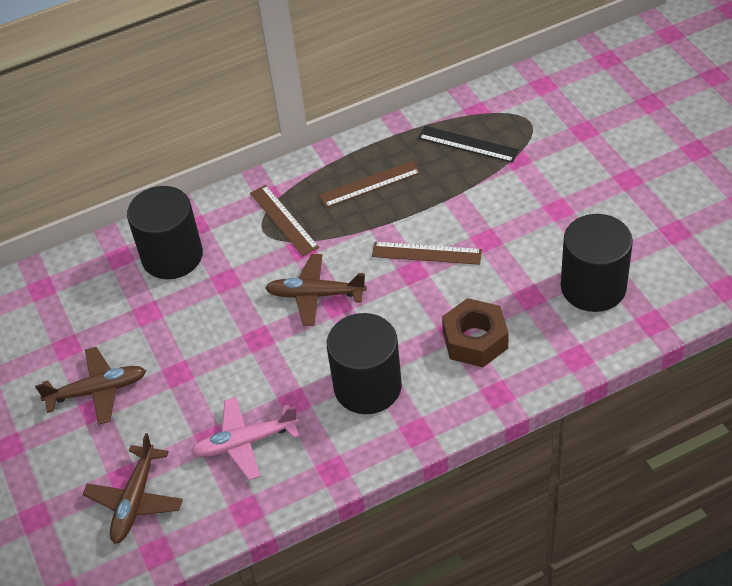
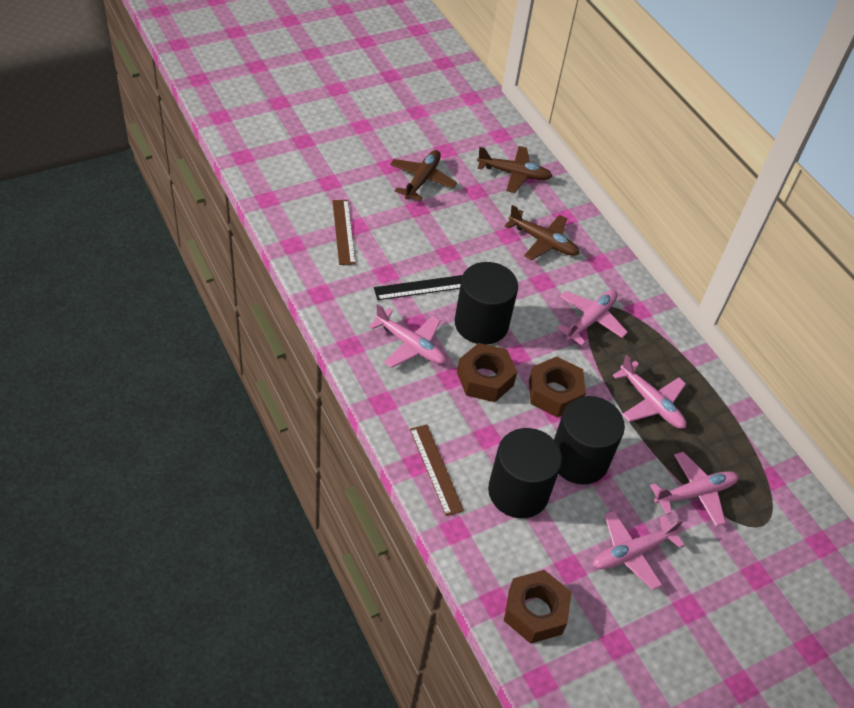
brown nut: 1 -> 3
brown ruler: 3 -> 2
pink plane: 1 -> 5

